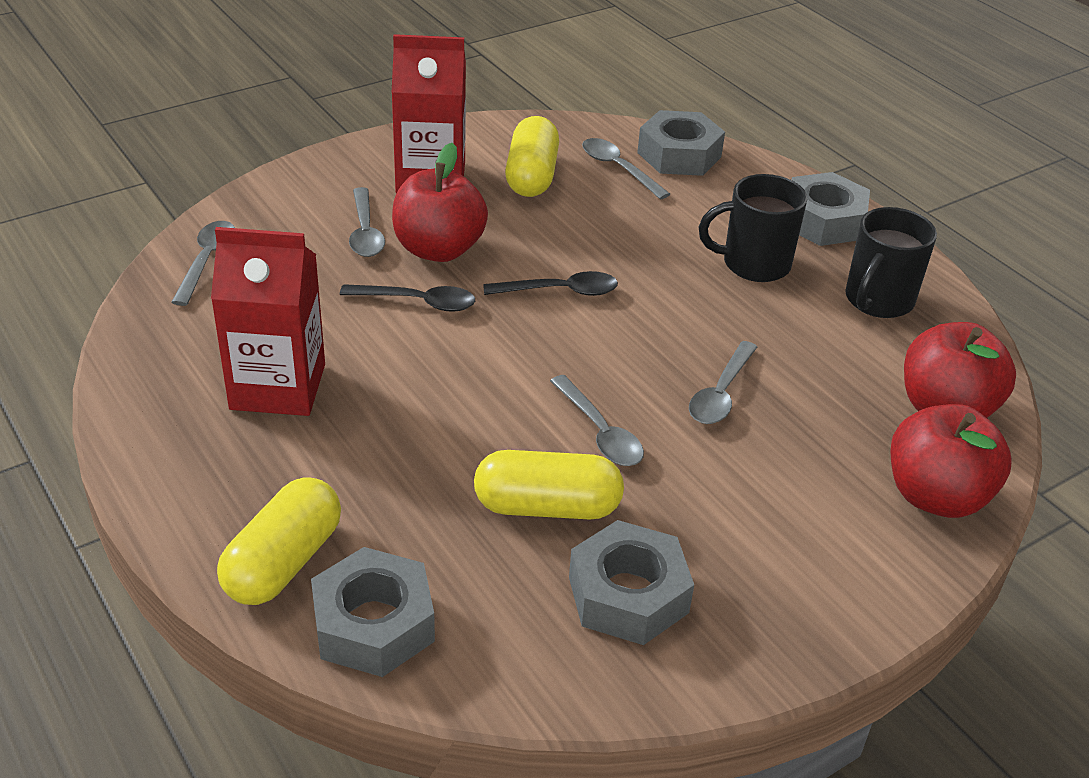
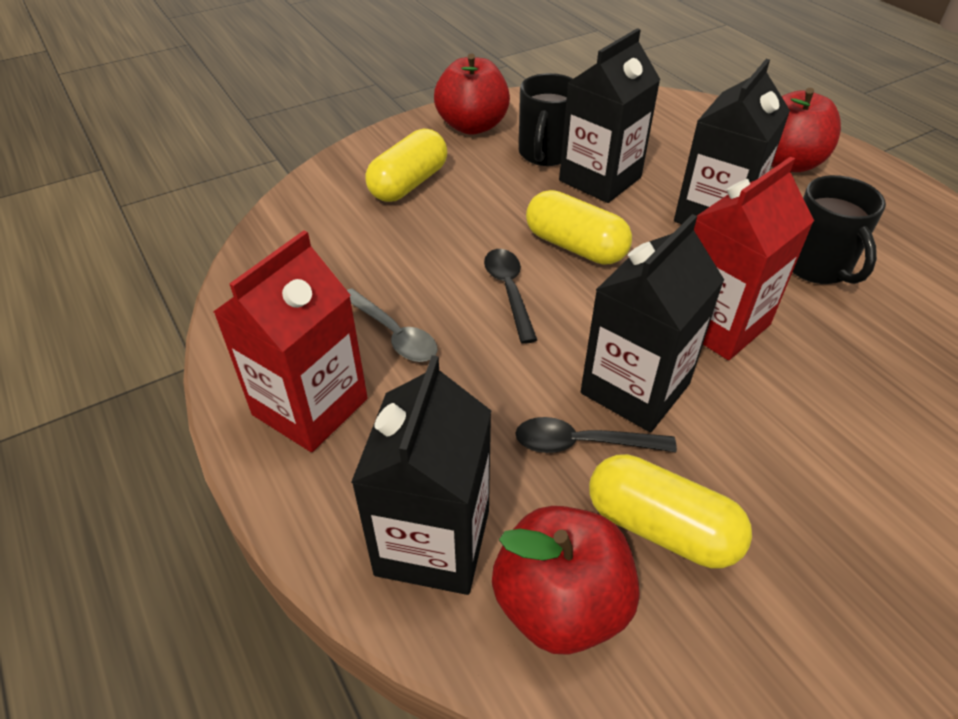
black carton: 0 -> 4
grey nut: 4 -> 0
grey spoon: 5 -> 1

